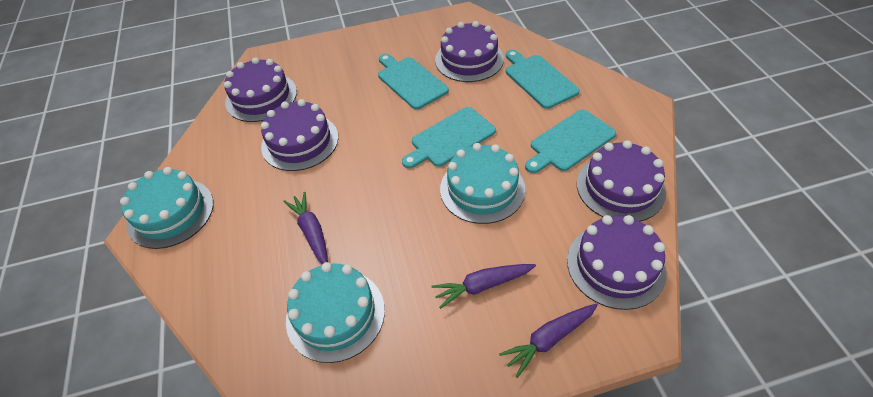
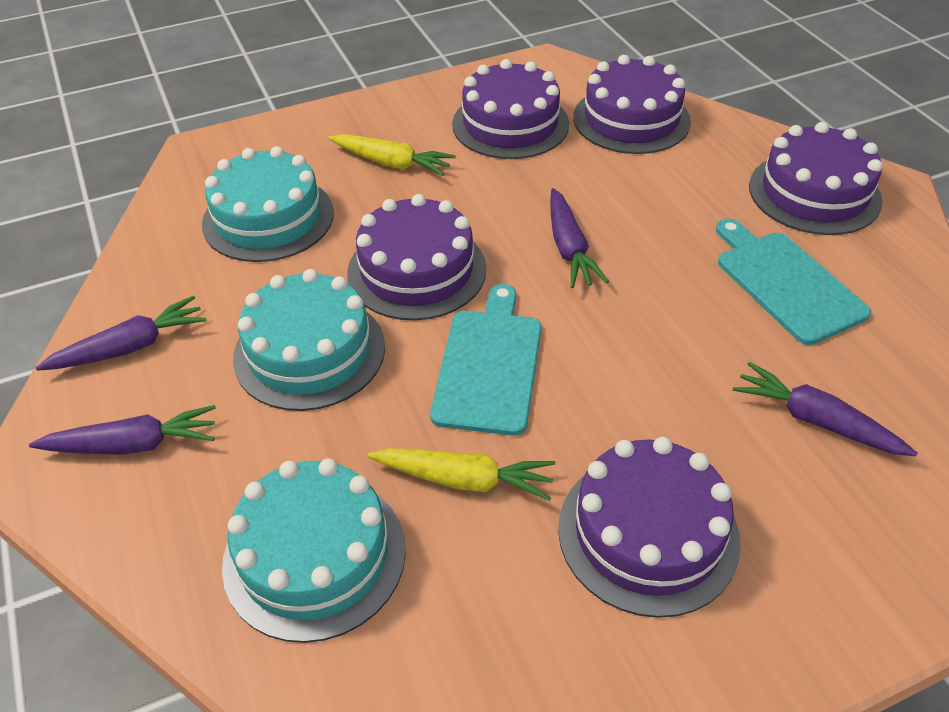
purple carrot: 3 -> 4
turquoise cutting board: 4 -> 2
yellow carrot: 0 -> 2

